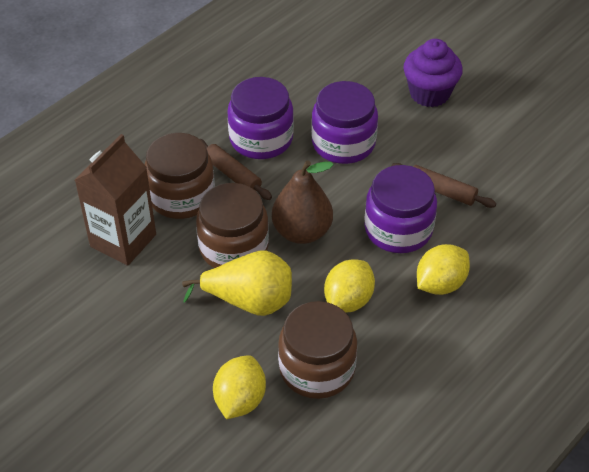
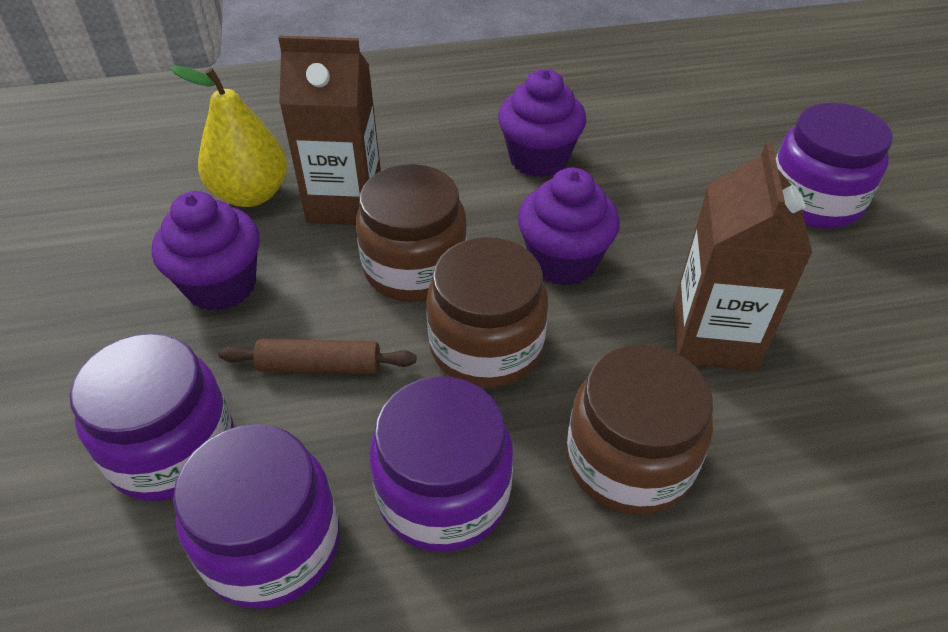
brown carton: 1 -> 2
brown pear: 1 -> 0
brown rolling pin: 2 -> 1
purple cupcake: 1 -> 3
purple jar: 3 -> 4
yellow lemon: 3 -> 0

